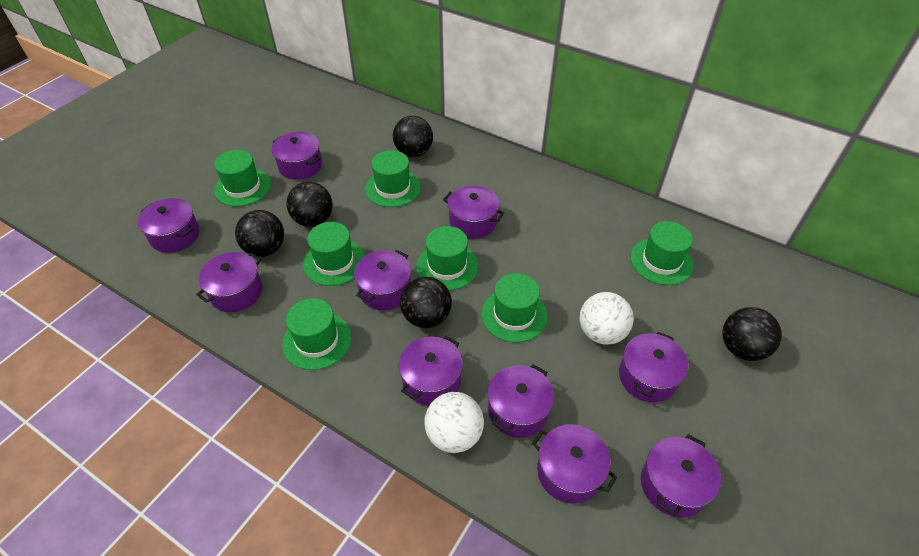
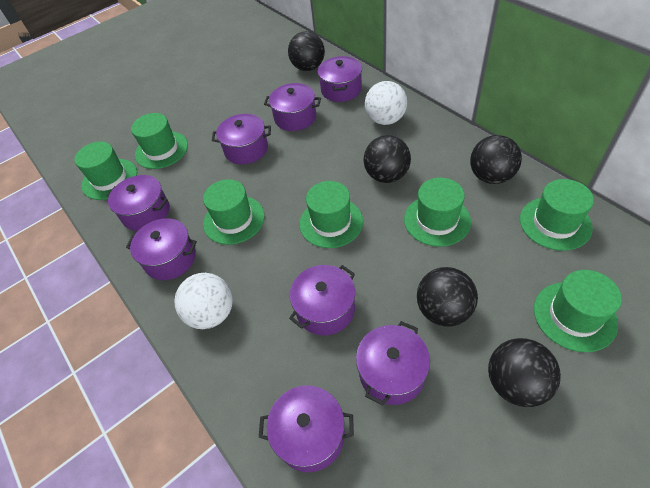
purple pot: 10 -> 8

